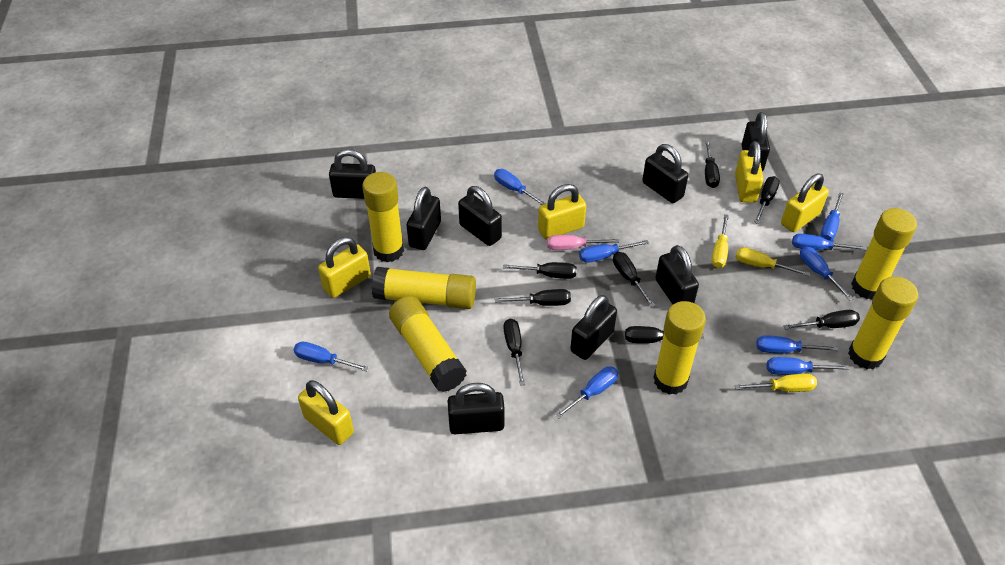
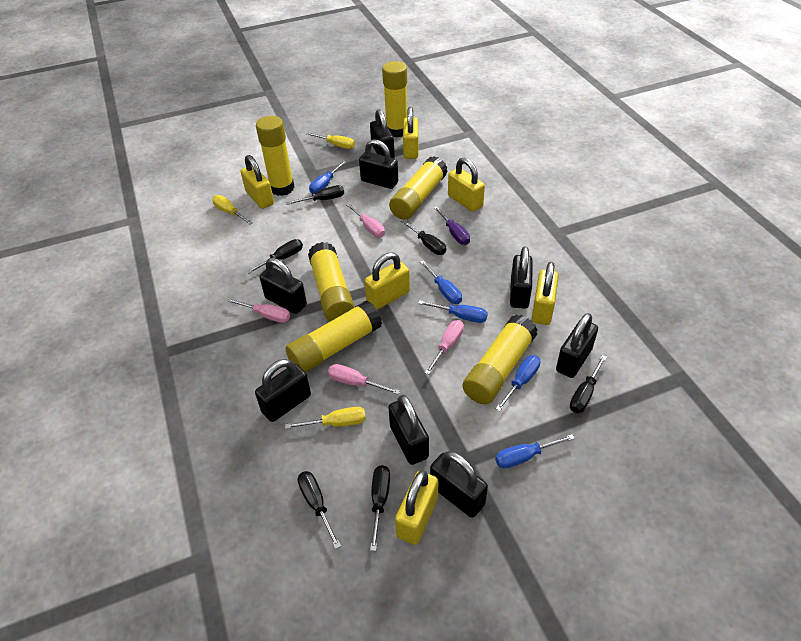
black screwdriver: 8 -> 6
blue screwdriver: 9 -> 5
pink screwdriver: 1 -> 4
purple screwdriver: 0 -> 1
yellow padlock: 5 -> 6

